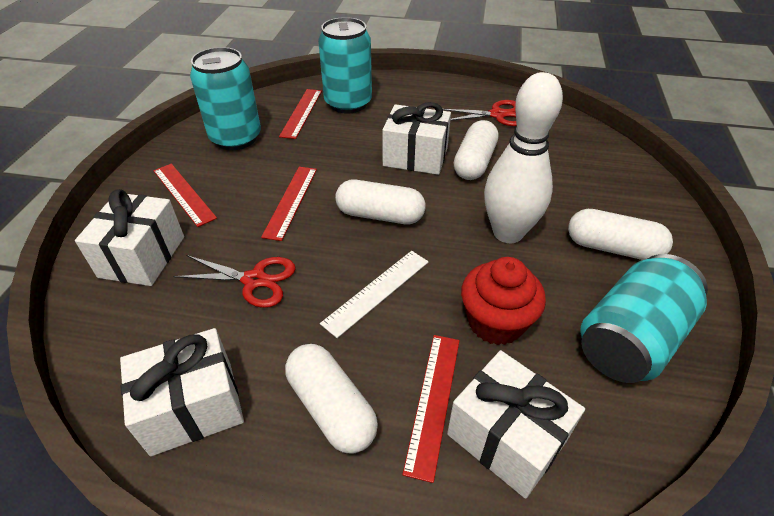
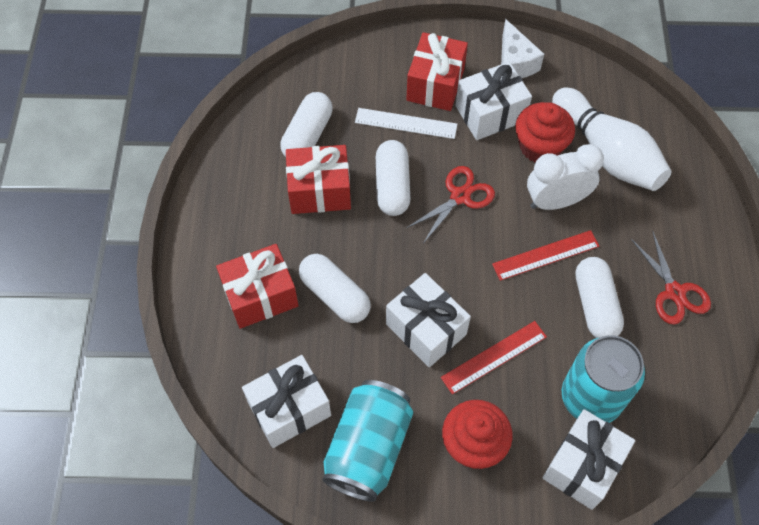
red cupcake: 1 -> 2
red gift: 0 -> 3
red ruler: 4 -> 2
turquoise can: 3 -> 2
white cheese: 0 -> 1
white clock: 0 -> 1

